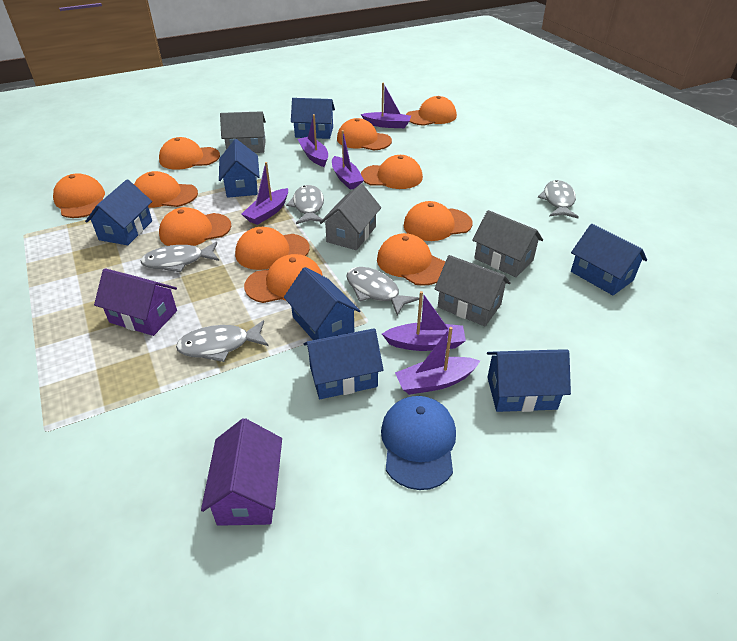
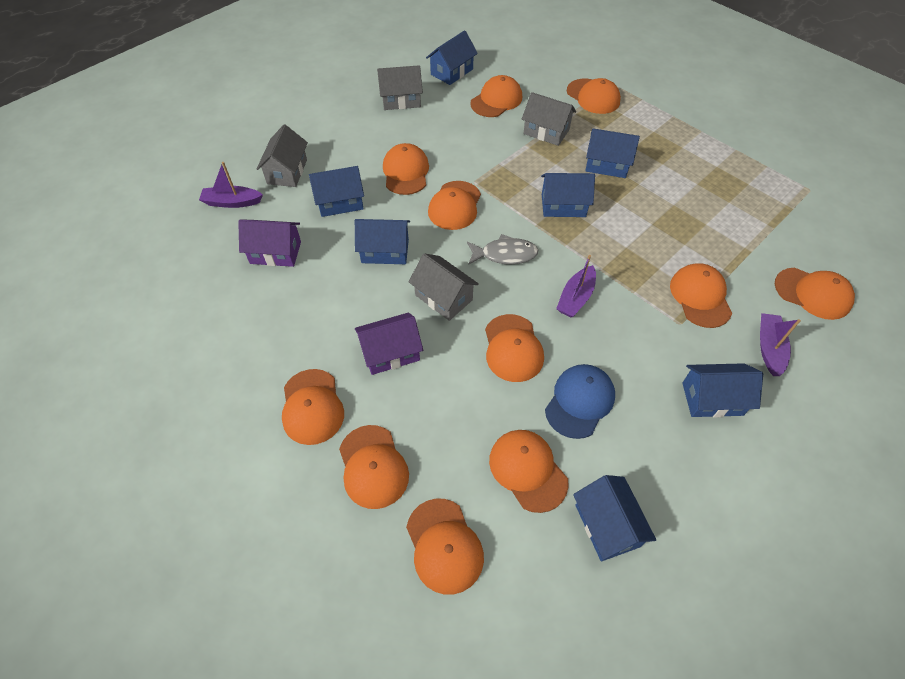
grey fish: 5 -> 1
purple boat: 6 -> 3

